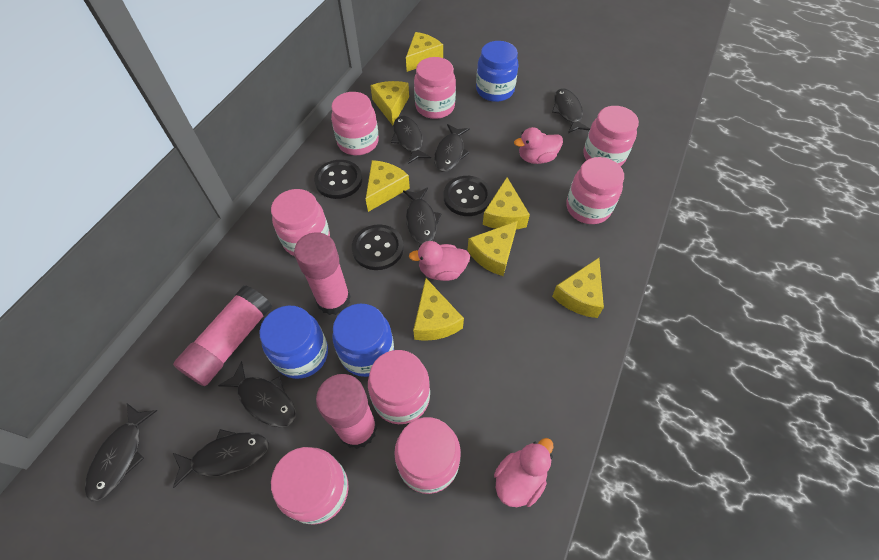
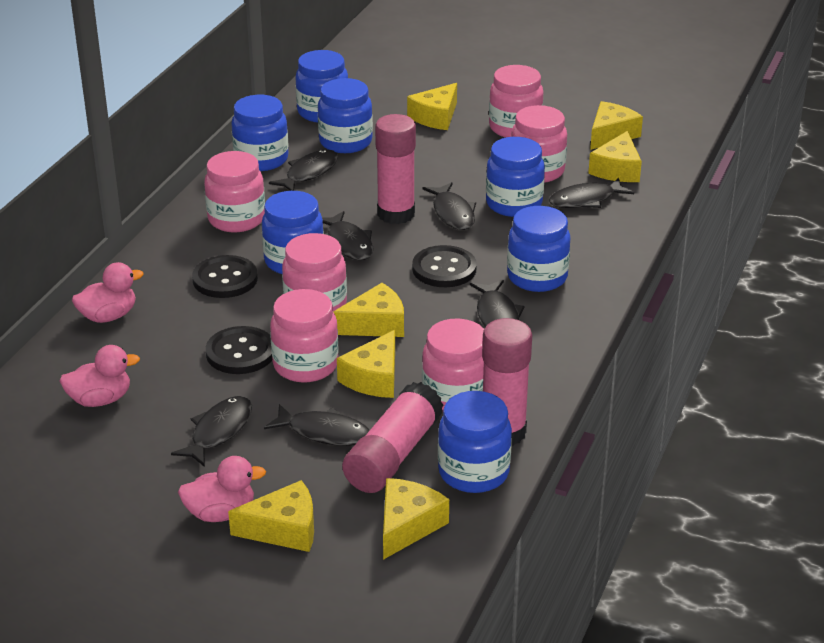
blue jar: 3 -> 7
pink jar: 8 -> 6

